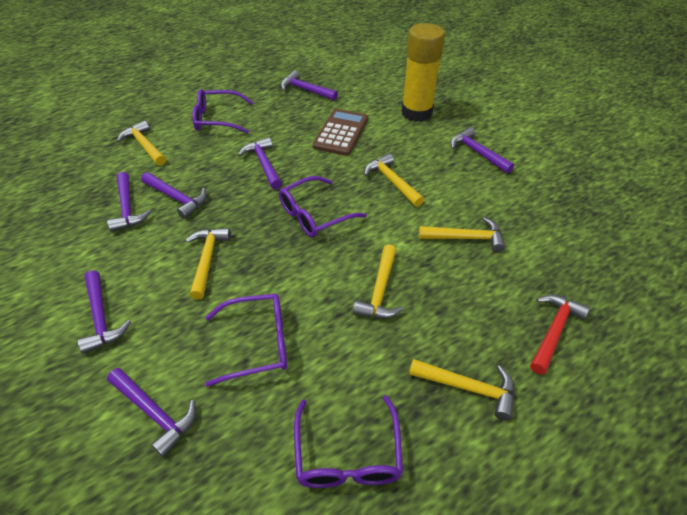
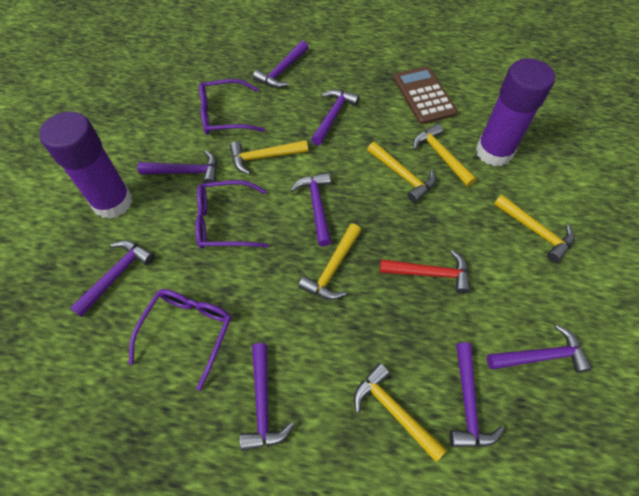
purple glasses: 4 -> 3
purple glue stick: 0 -> 2
purple hammer: 7 -> 8
yellow glue stick: 1 -> 0

